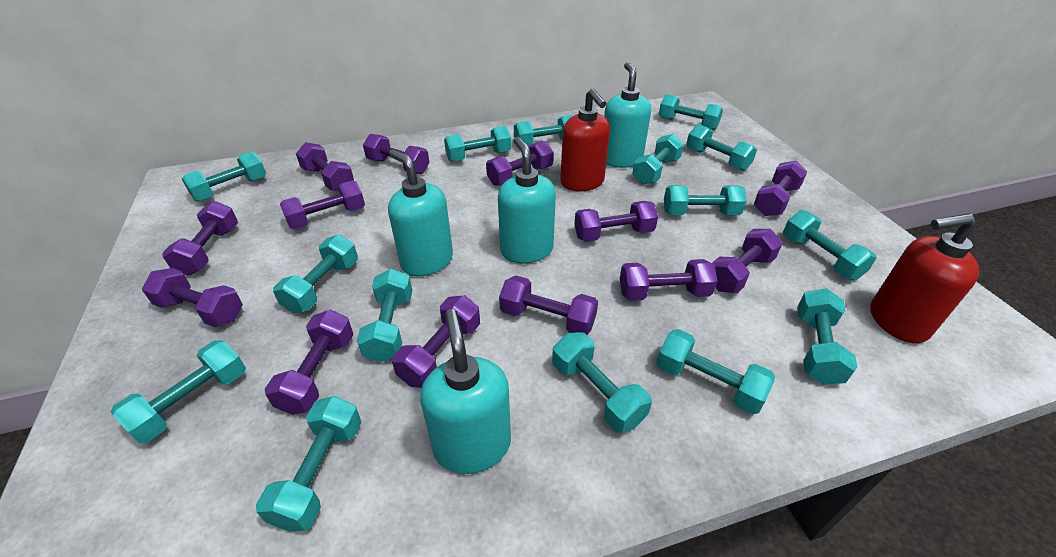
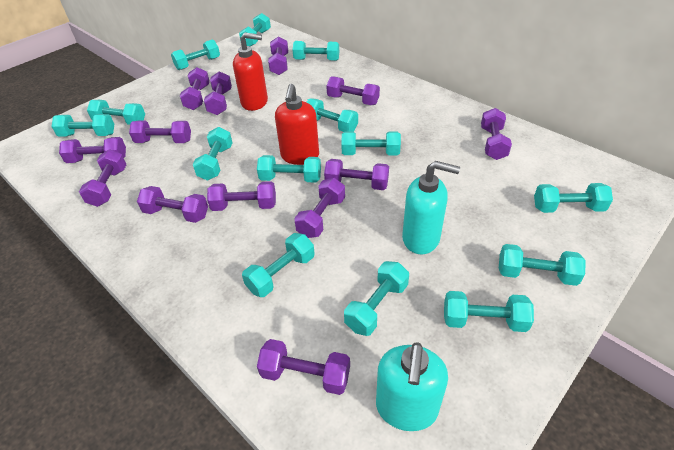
turquoise dumbbell: 15 -> 14
turquoise soap dispenser: 4 -> 2

